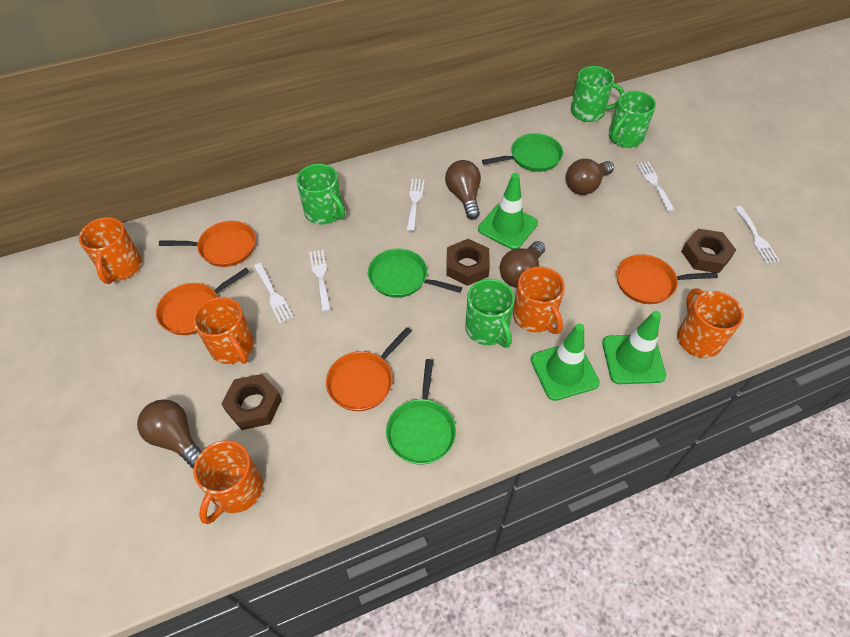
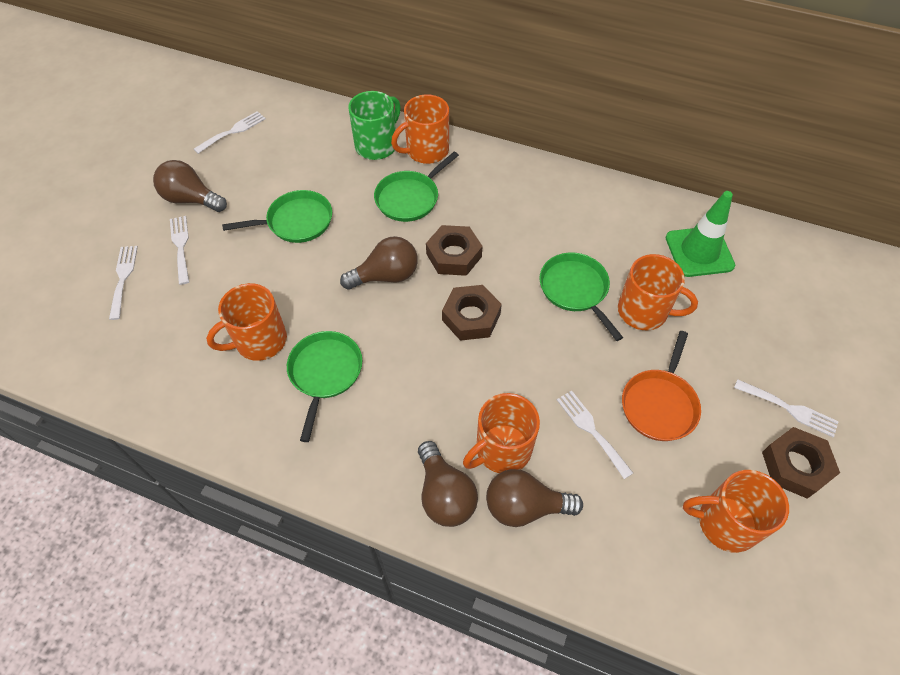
green mug: 4 -> 1
green pan: 3 -> 4
green traffic cone: 3 -> 1
orange pan: 4 -> 1

